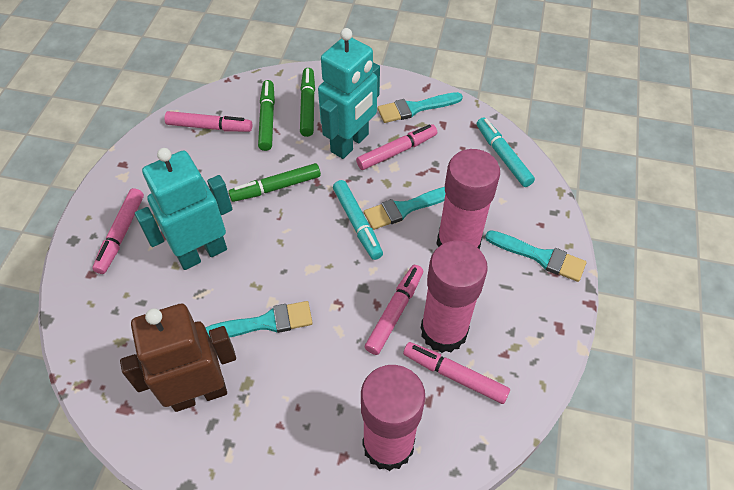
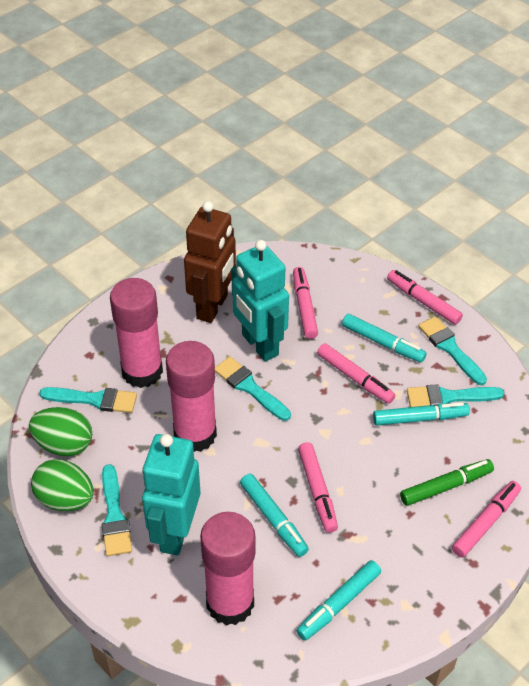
green egg: 0 -> 2
green marker: 3 -> 1
turquoise brush: 4 -> 5
turquoise marker: 2 -> 4

